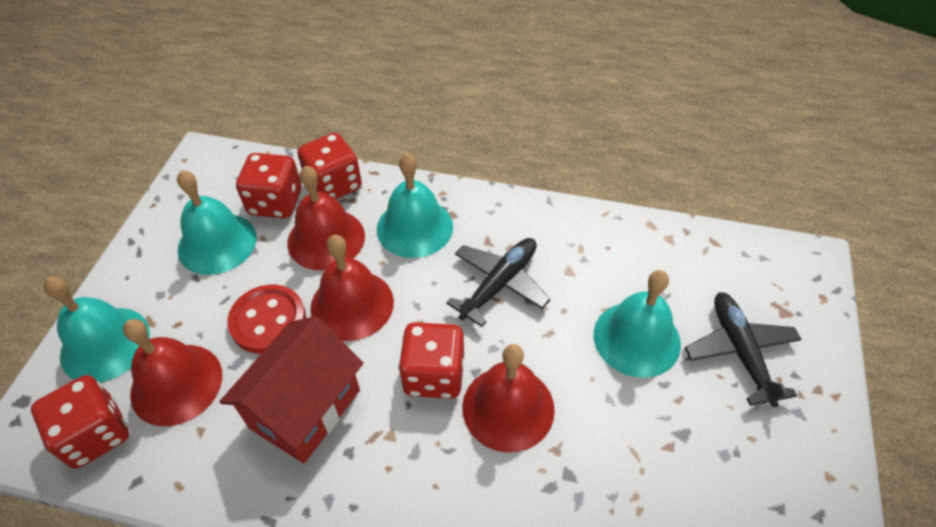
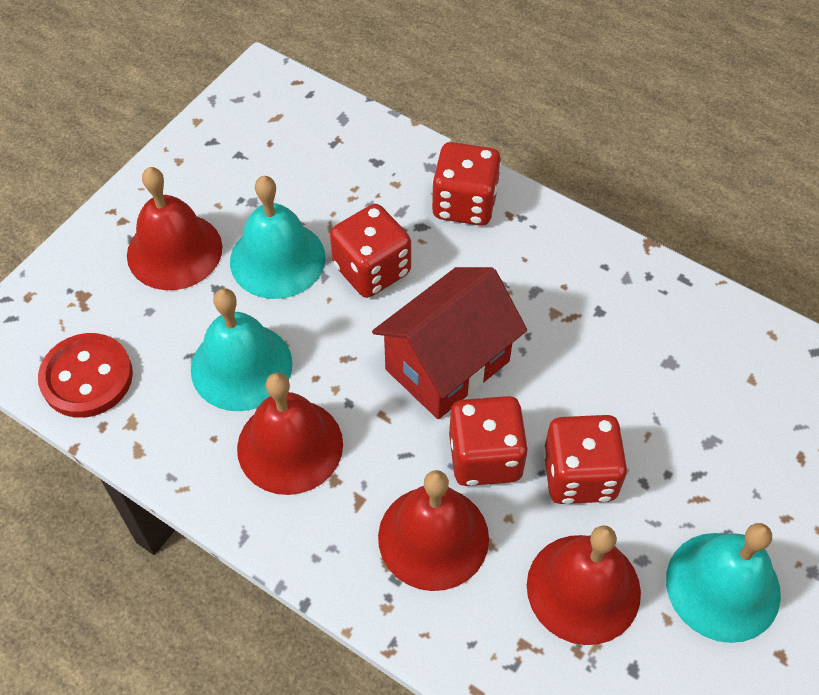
black plane: 2 -> 0
turquoise bell: 4 -> 3

